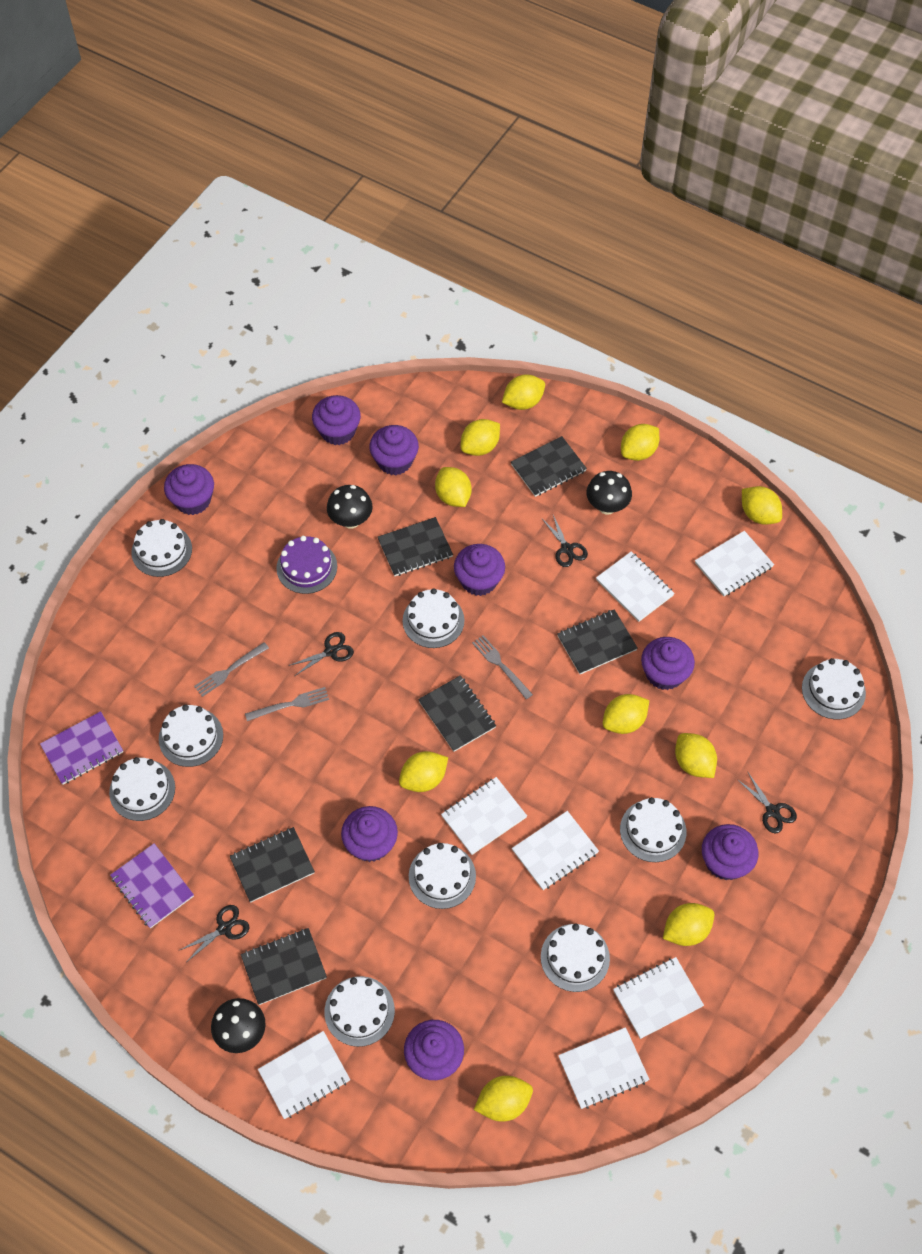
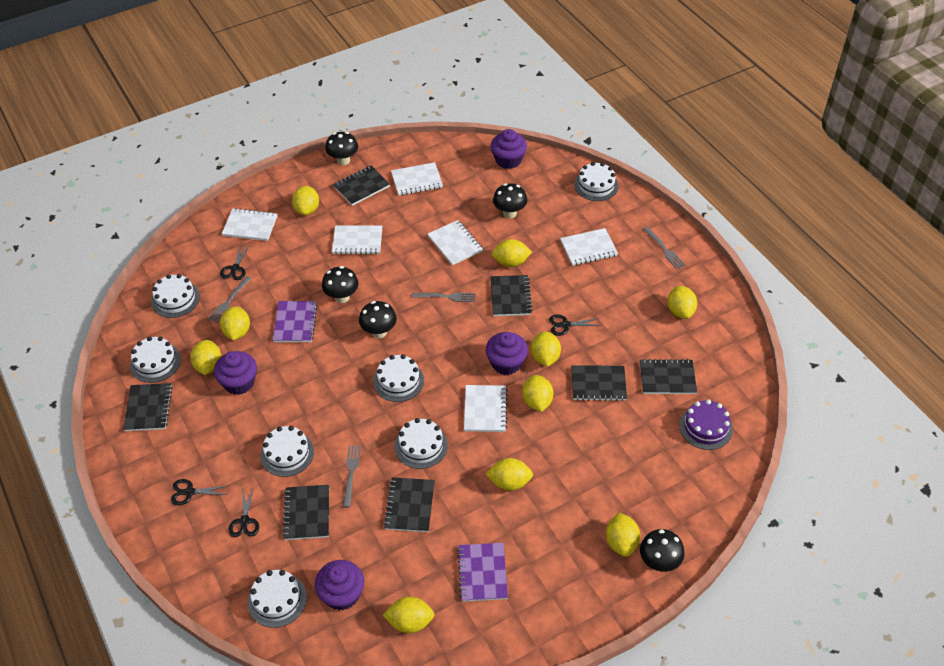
black mushroom: 3 -> 5
black notebook: 6 -> 7
grey fork: 3 -> 4
purple cupcake: 8 -> 4
white cake: 9 -> 7
white notebook: 7 -> 6

